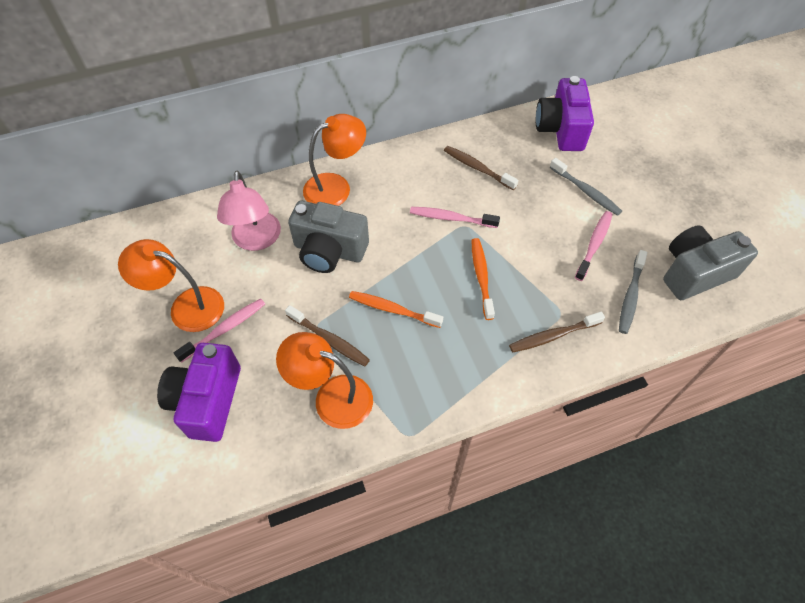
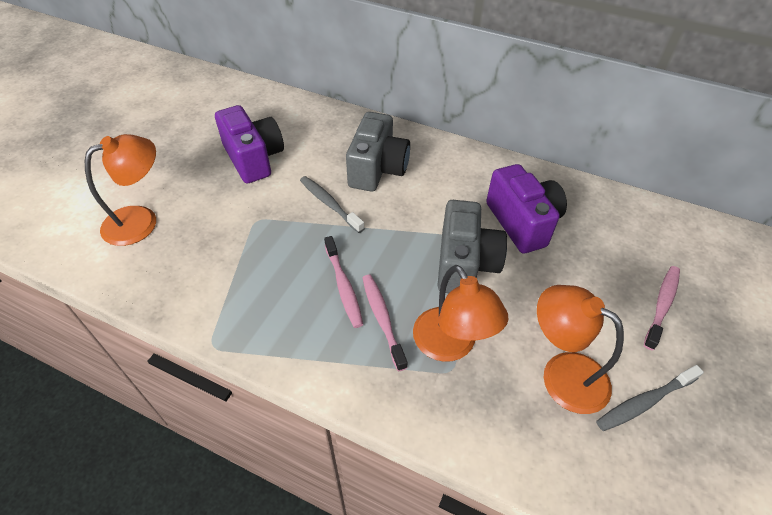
brown toothbrush: 3 -> 0
orange toothbrush: 2 -> 0
pink lamp: 1 -> 0

